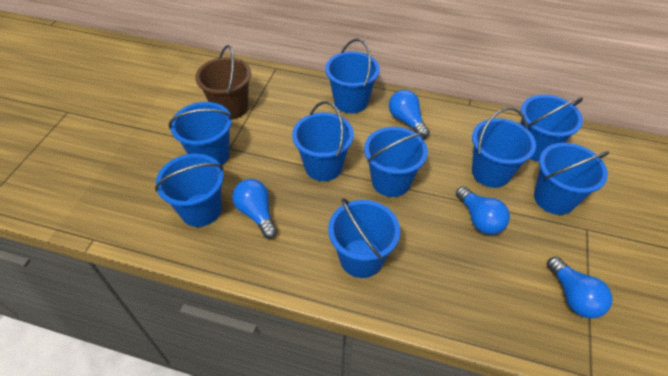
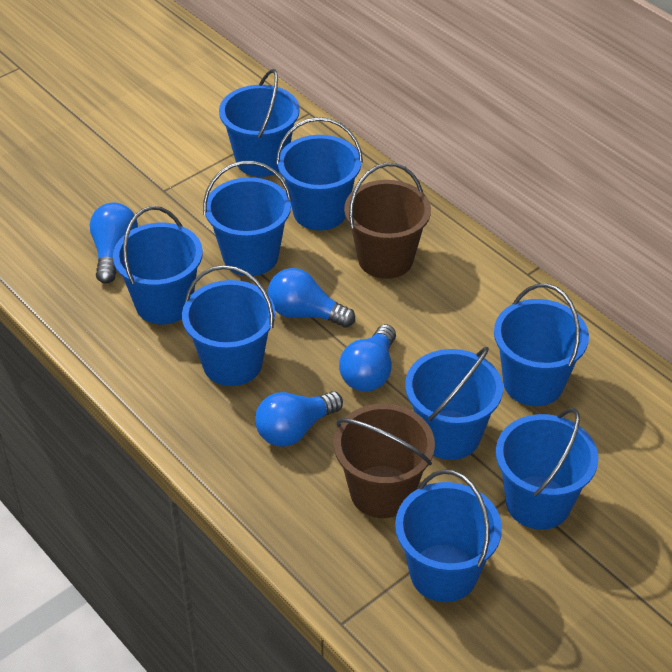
brown bucket: 1 -> 2

